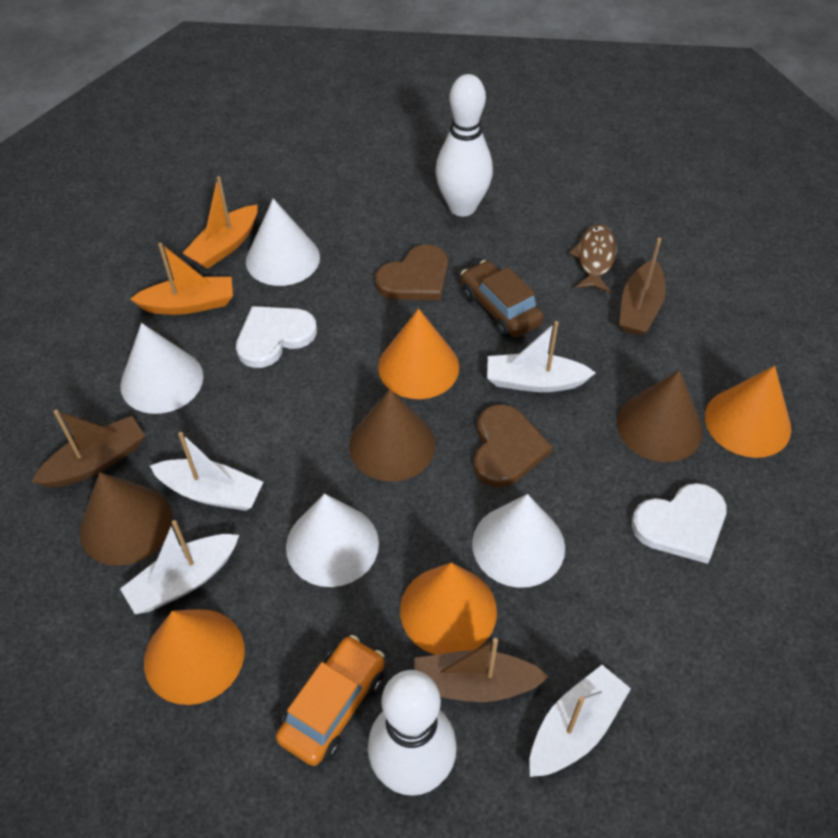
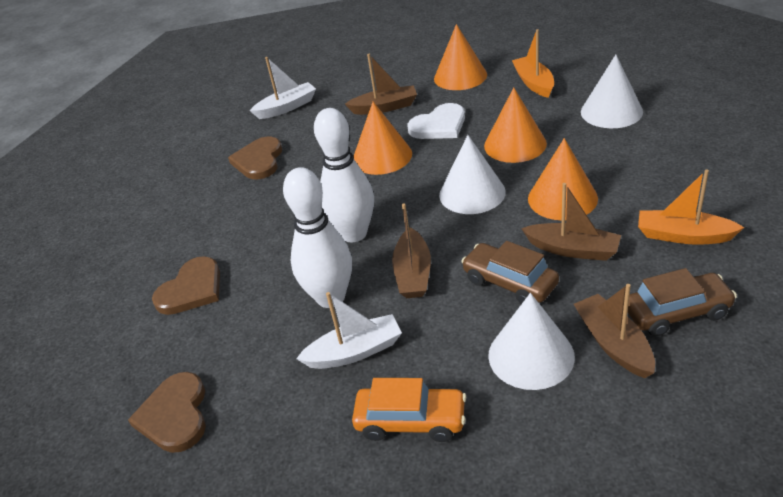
brown boat: 3 -> 4
brown car: 1 -> 2
brown cone: 3 -> 0
brown fish: 1 -> 0
brown heart: 2 -> 3
white boat: 4 -> 2
white cone: 4 -> 3
white heart: 2 -> 1

